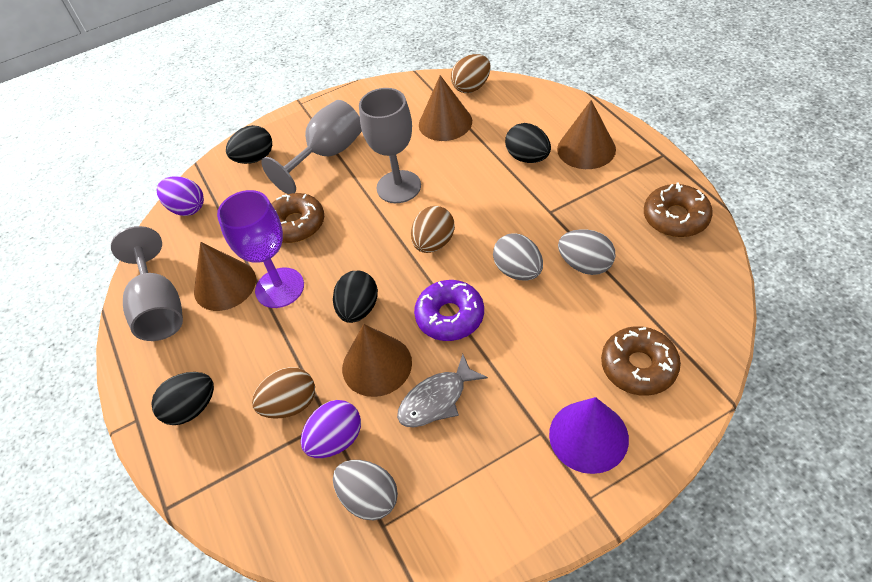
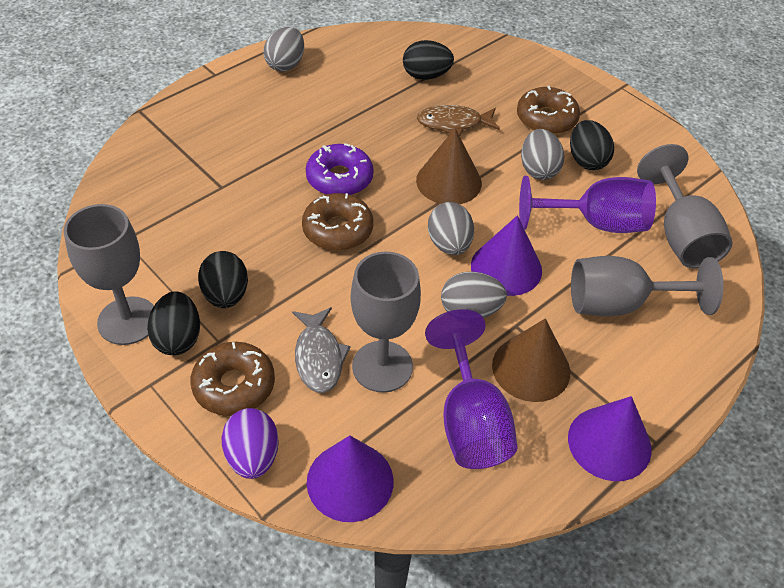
brown cone: 4 -> 2
brown egg: 3 -> 0
brown fish: 0 -> 1
grey egg: 3 -> 4
grey goblet: 3 -> 4
purple cone: 1 -> 3
purple egg: 2 -> 1
purple goblet: 1 -> 2

